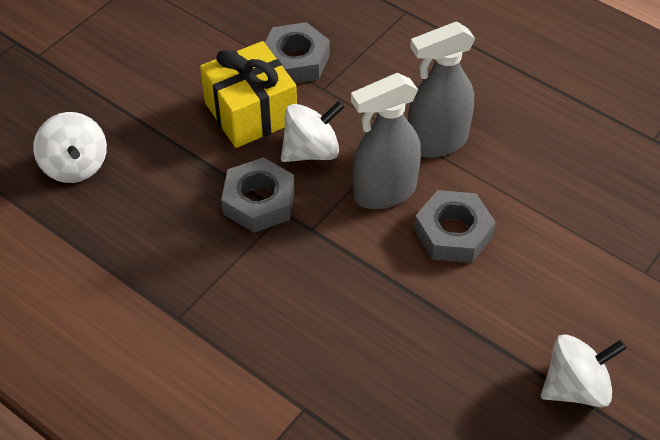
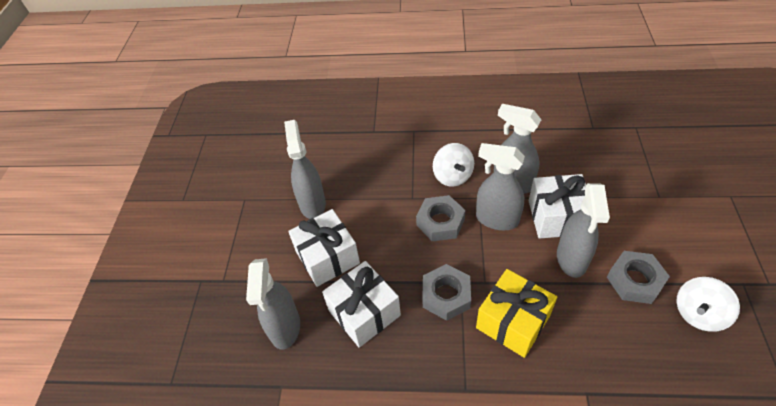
grey spray bottle: 2 -> 5
white gift: 0 -> 3
white spinning top: 3 -> 2

